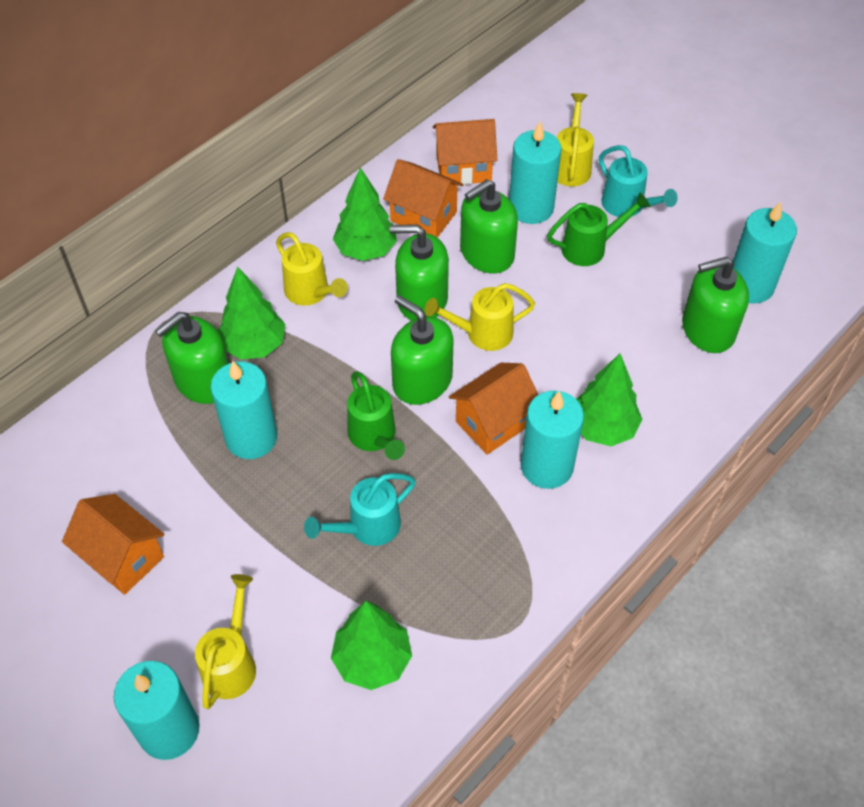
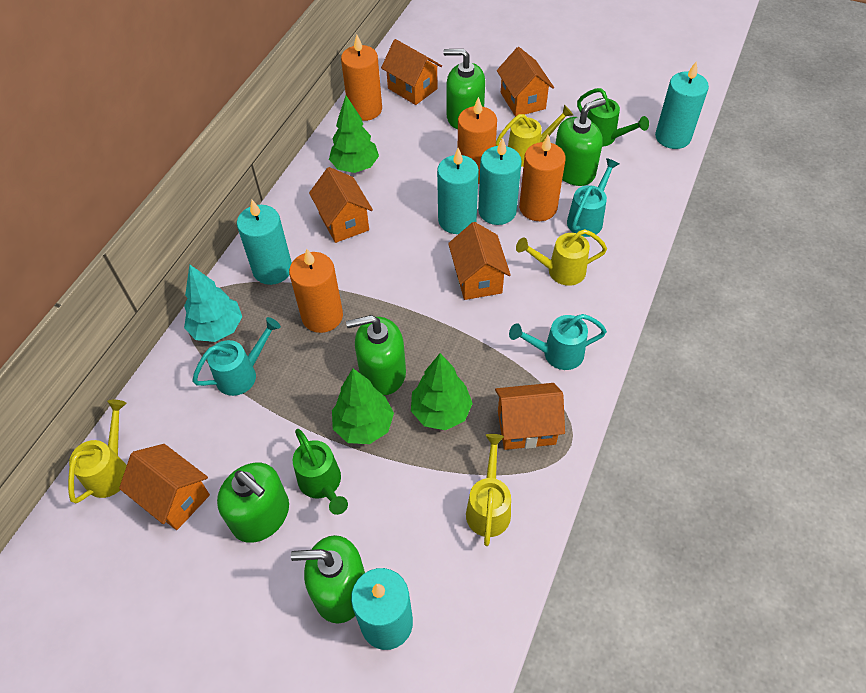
green tree: 4 -> 3
orange candle: 0 -> 4
orange house: 4 -> 6
turquoise tree: 0 -> 1
turquoise watering can: 2 -> 3

